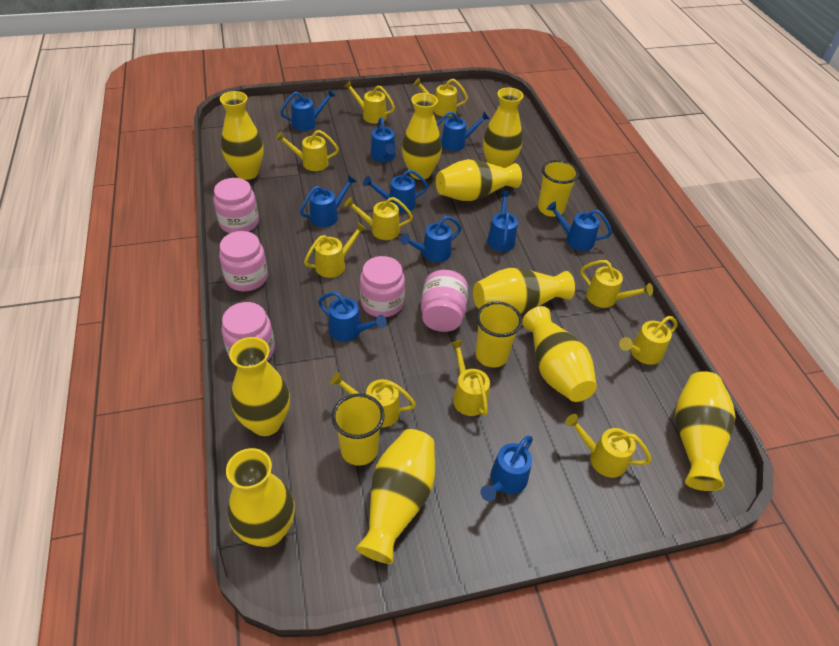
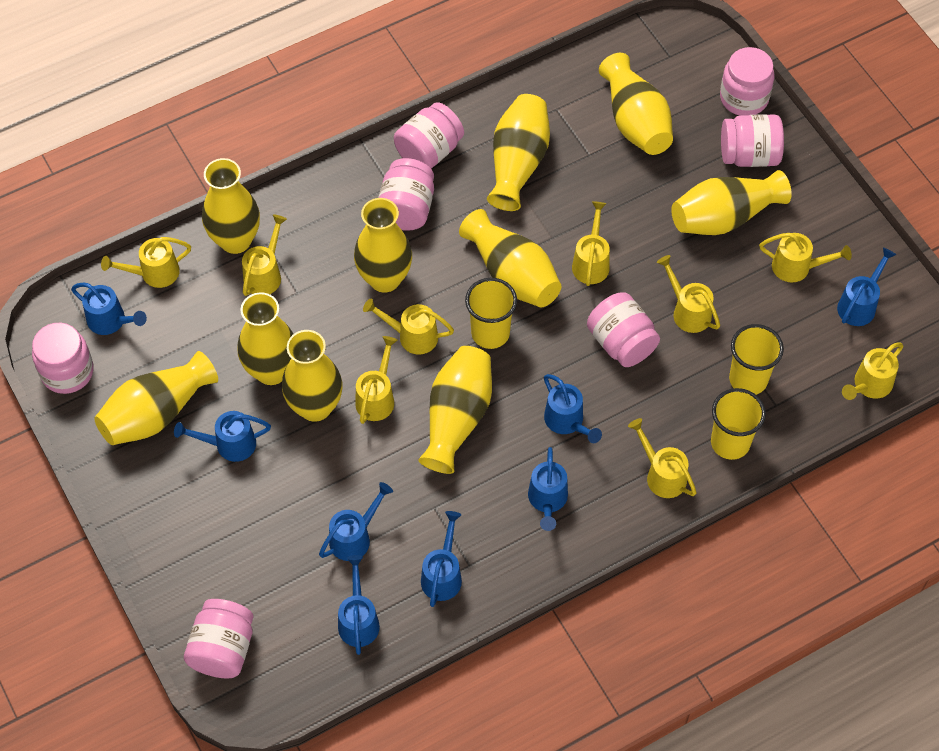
blue watering can: 10 -> 8
pink jar: 5 -> 7
yellow watering can: 10 -> 9

